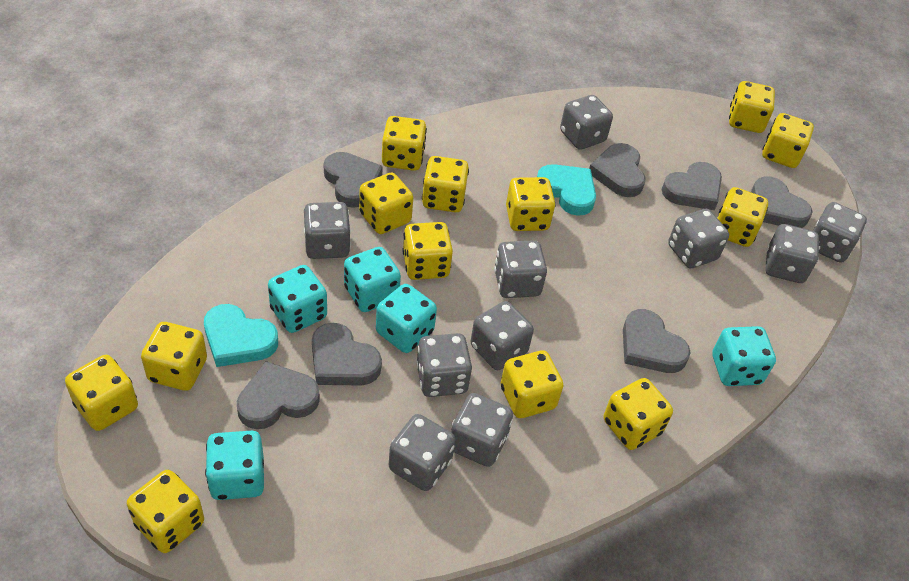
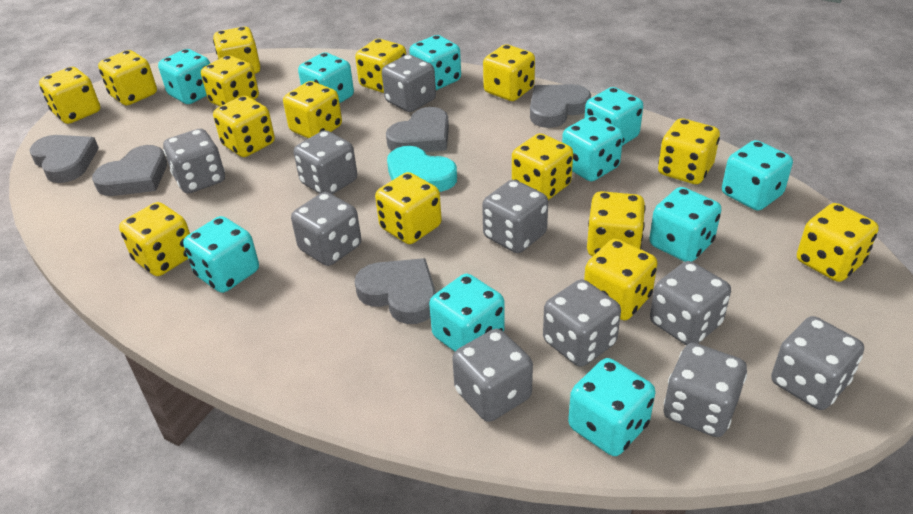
grey heart: 7 -> 5
turquoise dice: 5 -> 10
turquoise heart: 2 -> 1
yellow dice: 13 -> 15

